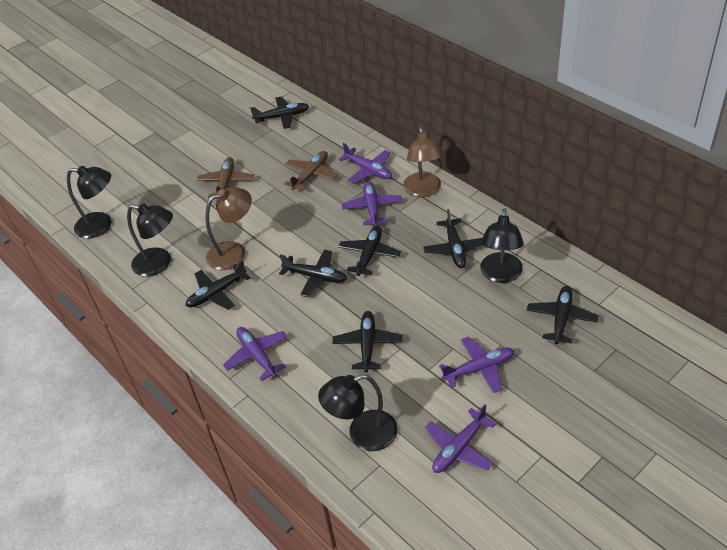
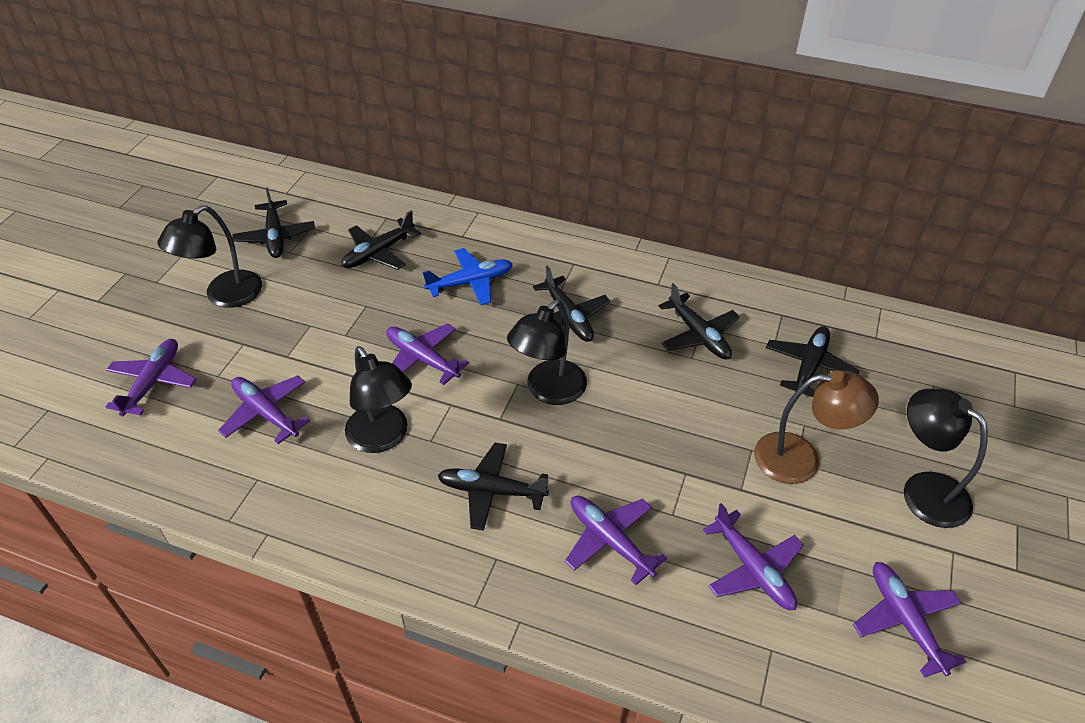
black plane: 7 -> 6
blue plane: 0 -> 1
brown lamp: 2 -> 1
brown plane: 2 -> 0
purple plane: 5 -> 6

